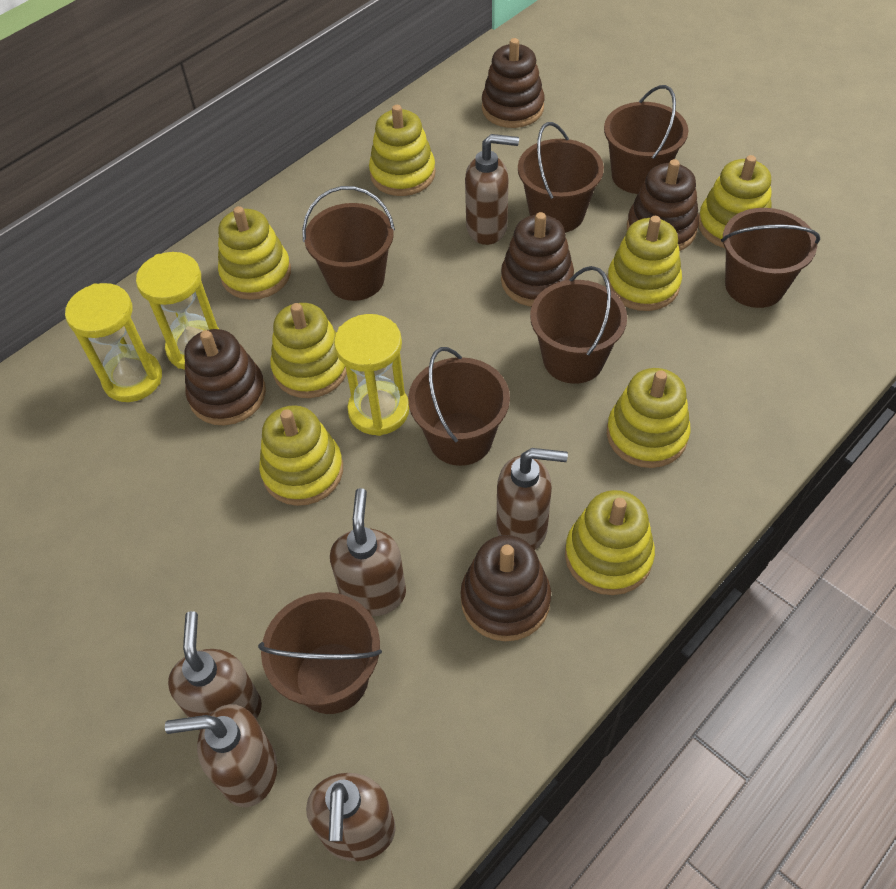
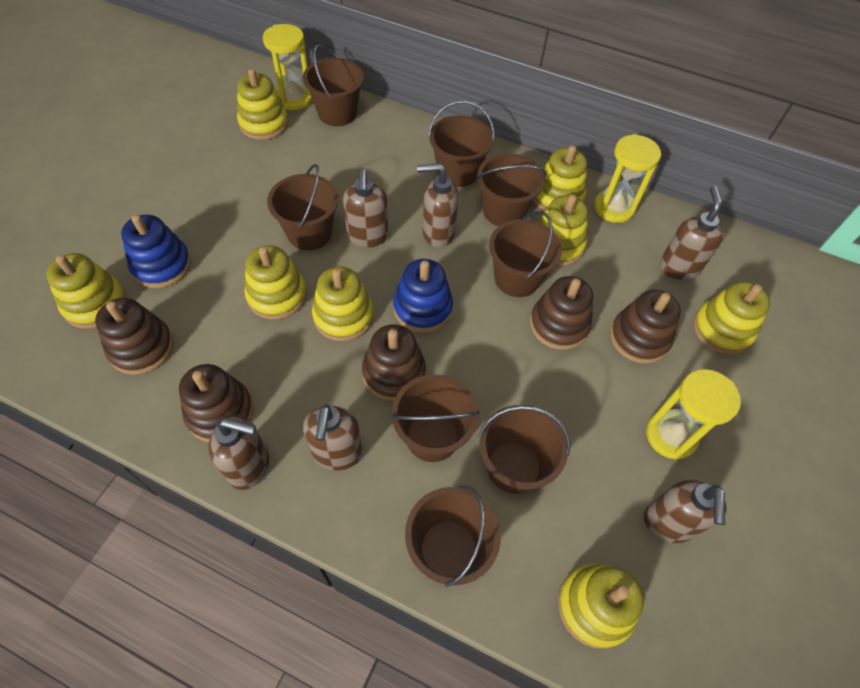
blue stacking toy: 0 -> 2
brown bucket: 7 -> 8

